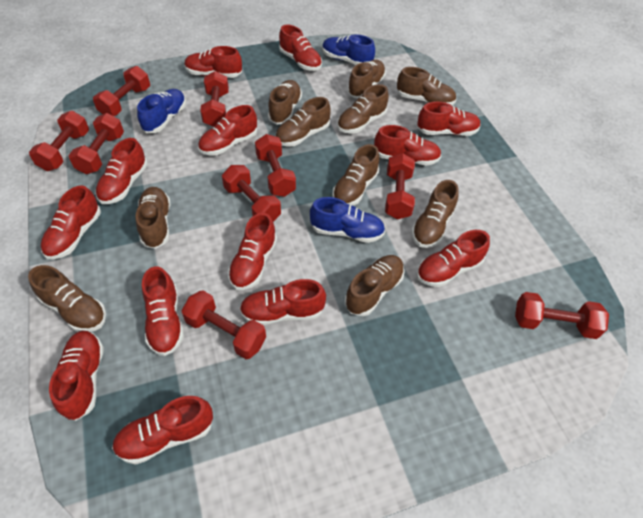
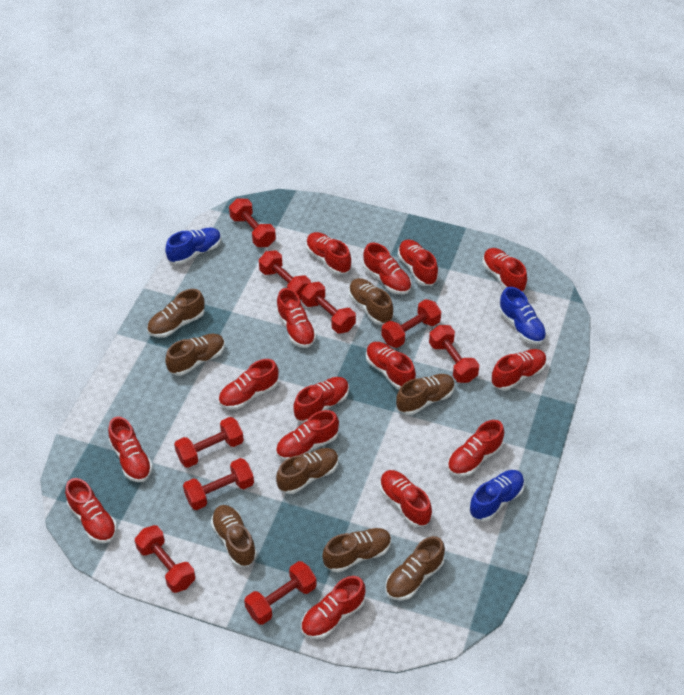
brown shoe: 10 -> 8
red shoe: 13 -> 15

